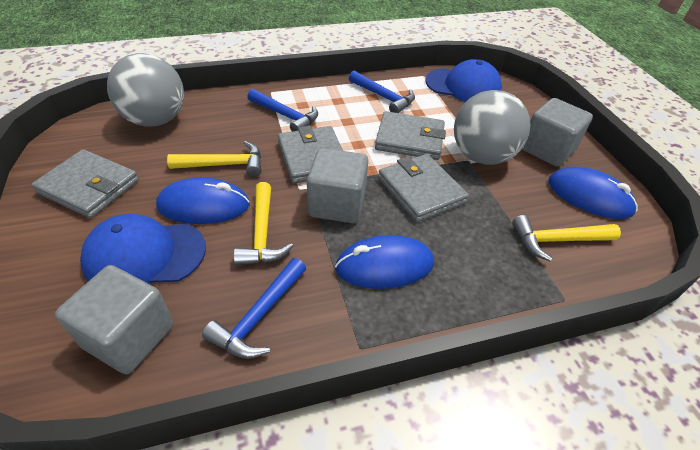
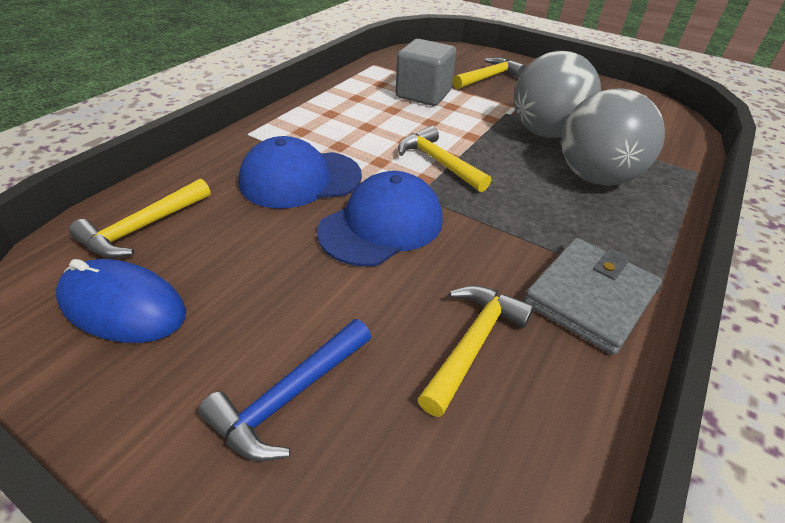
blue hammer: 3 -> 1
blue mouse: 3 -> 1
grey cube: 3 -> 1
grey wallet: 4 -> 1
yellow hammer: 3 -> 4

